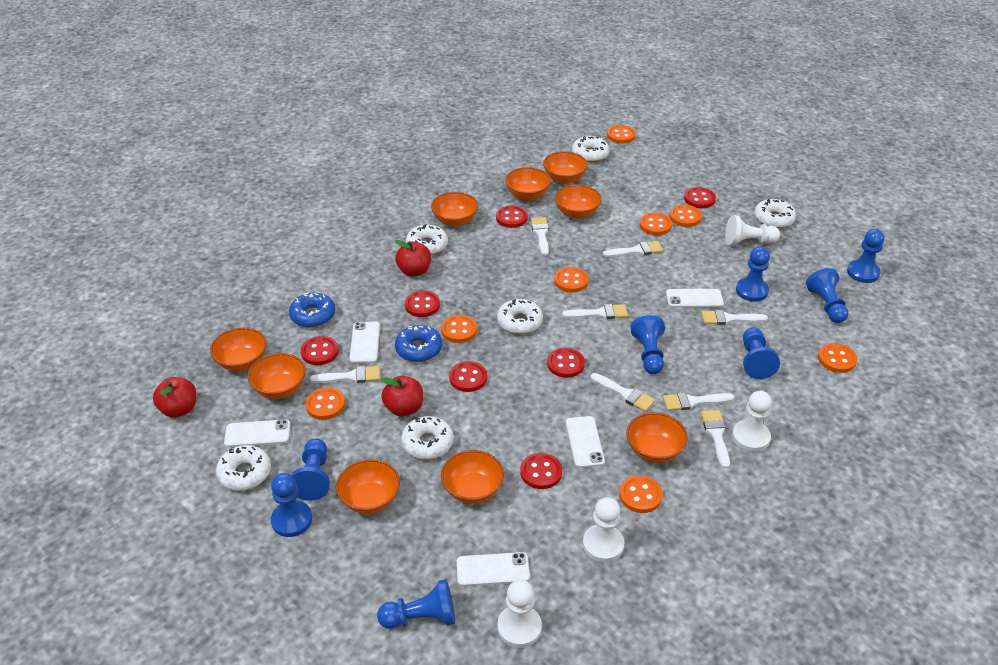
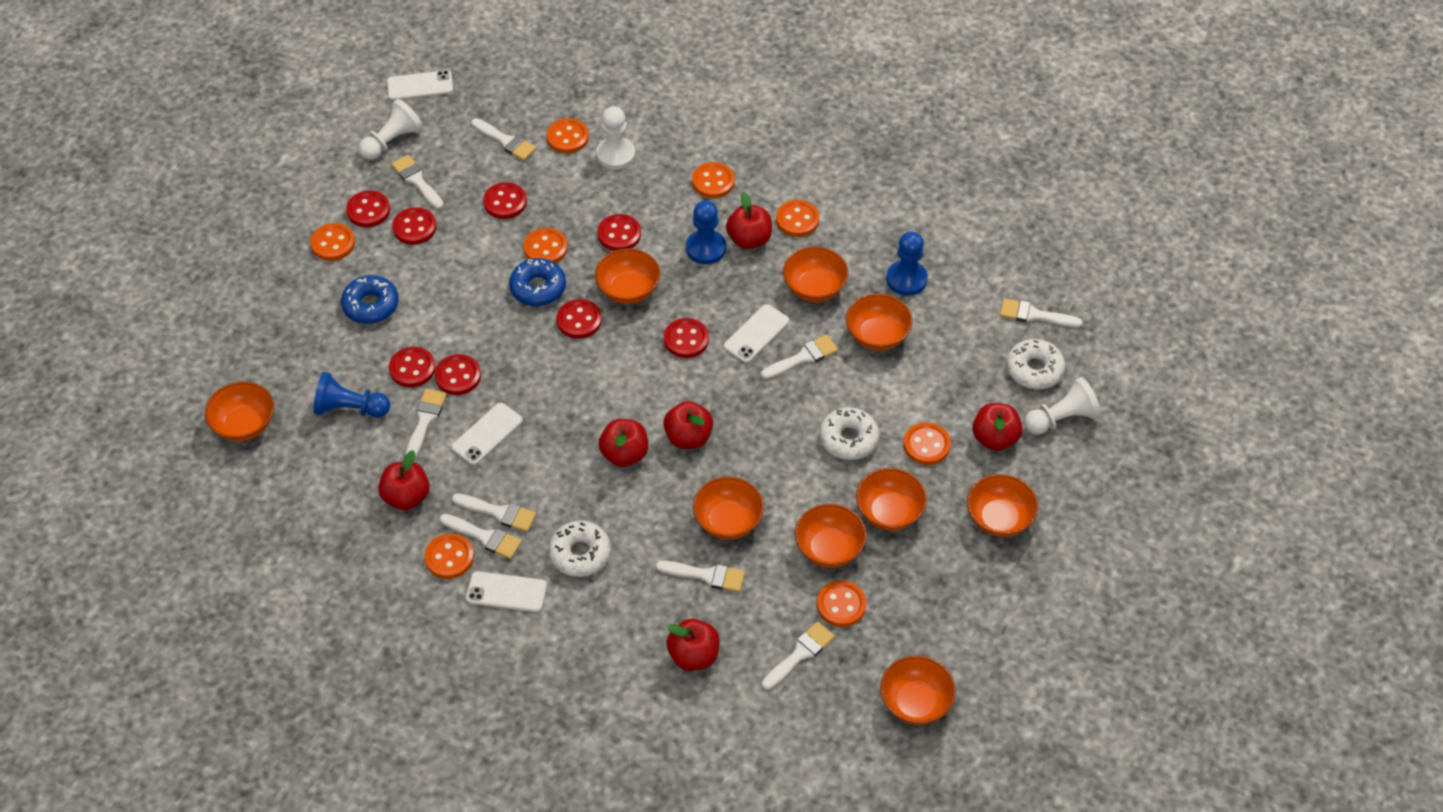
blue pawn: 8 -> 3
red apple: 3 -> 6
red button: 7 -> 8
white brush: 8 -> 9
white donut: 6 -> 3
white pawn: 4 -> 3
white phone: 5 -> 4

